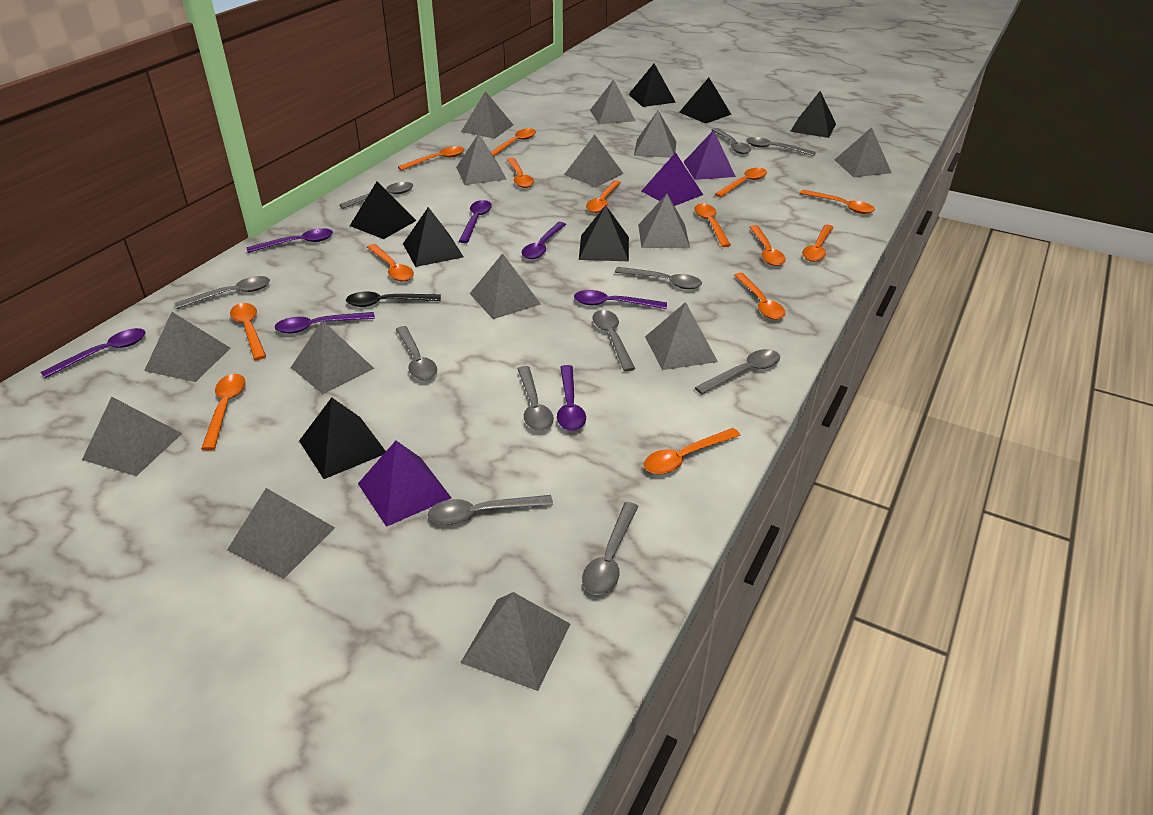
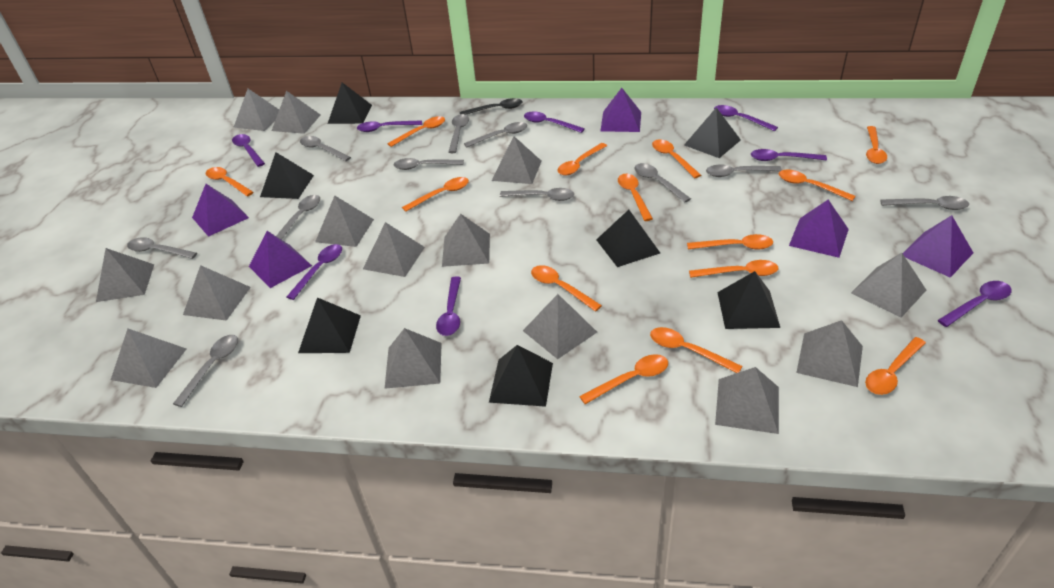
purple pyramid: 3 -> 5
purple spoon: 7 -> 8

